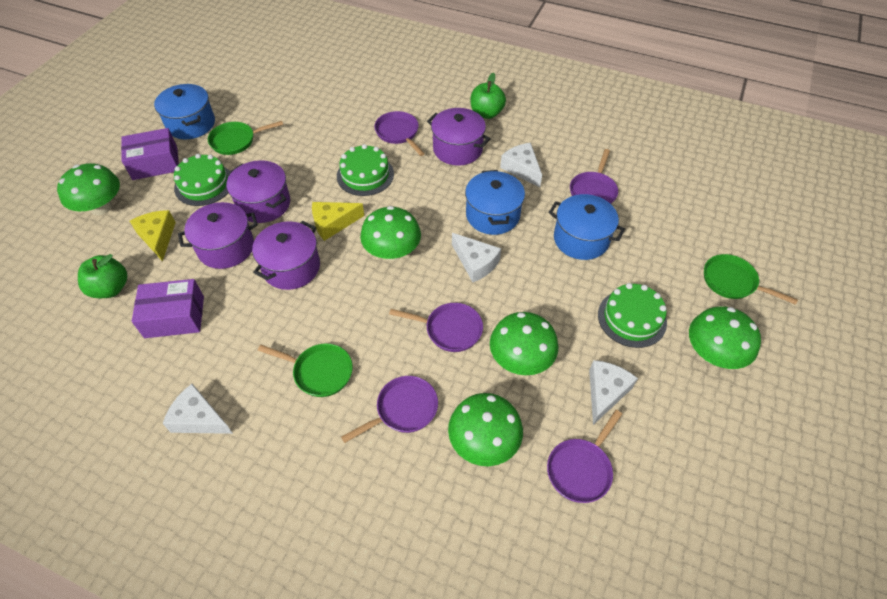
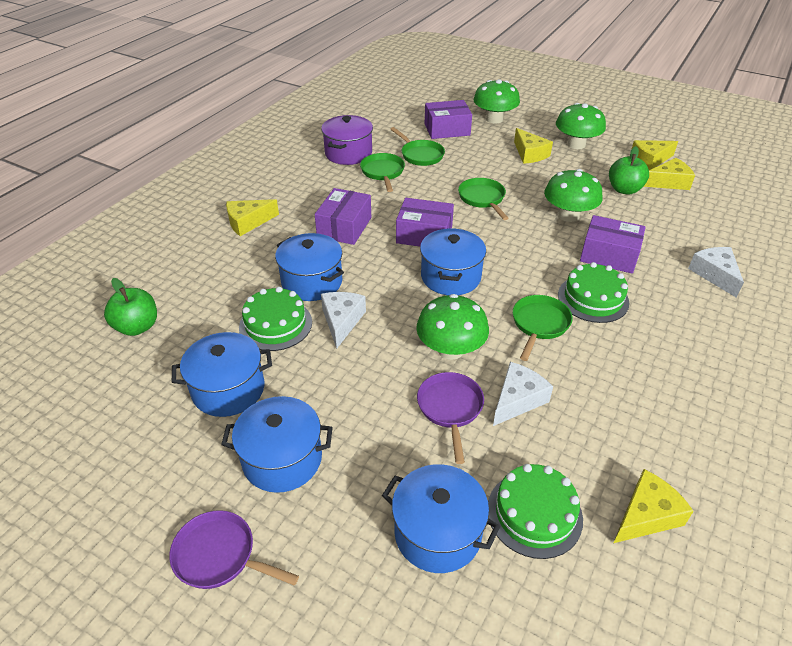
blue pot: 3 -> 5
green mushroom: 5 -> 4
green pan: 3 -> 4
purple box: 2 -> 4
purple pan: 5 -> 2
purple pot: 4 -> 1
white cheese: 4 -> 3
yellow cheese: 2 -> 5

